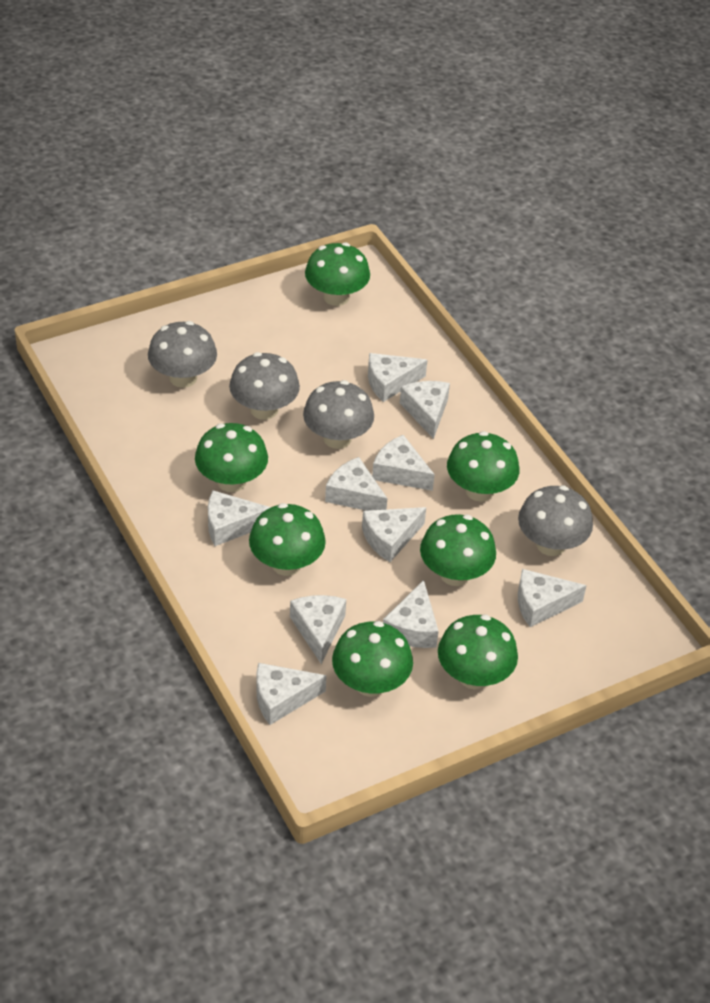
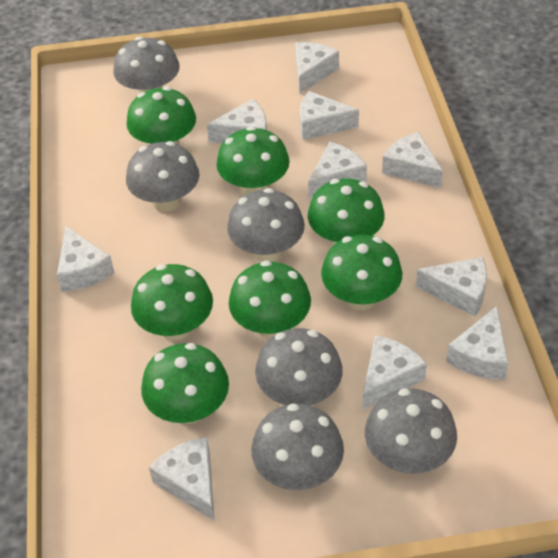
grey mushroom: 4 -> 6

